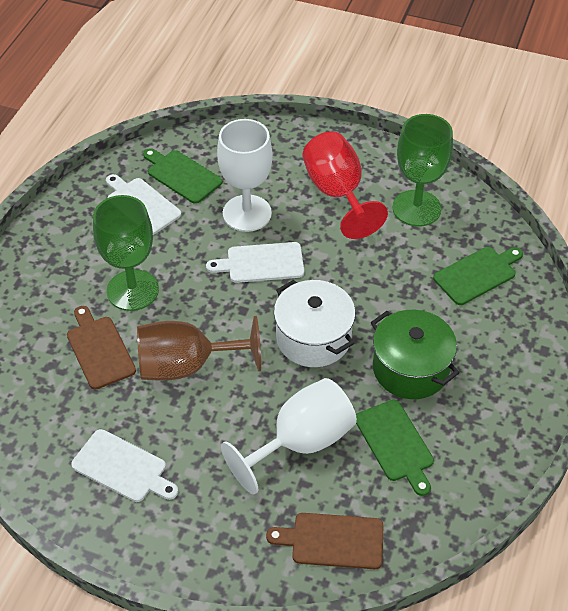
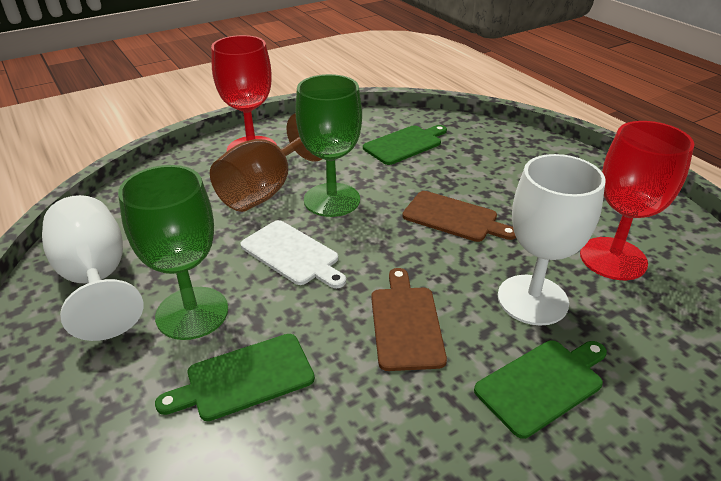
green pot: 1 -> 0
red goblet: 1 -> 2
white cutting board: 3 -> 1
white pot: 1 -> 0

